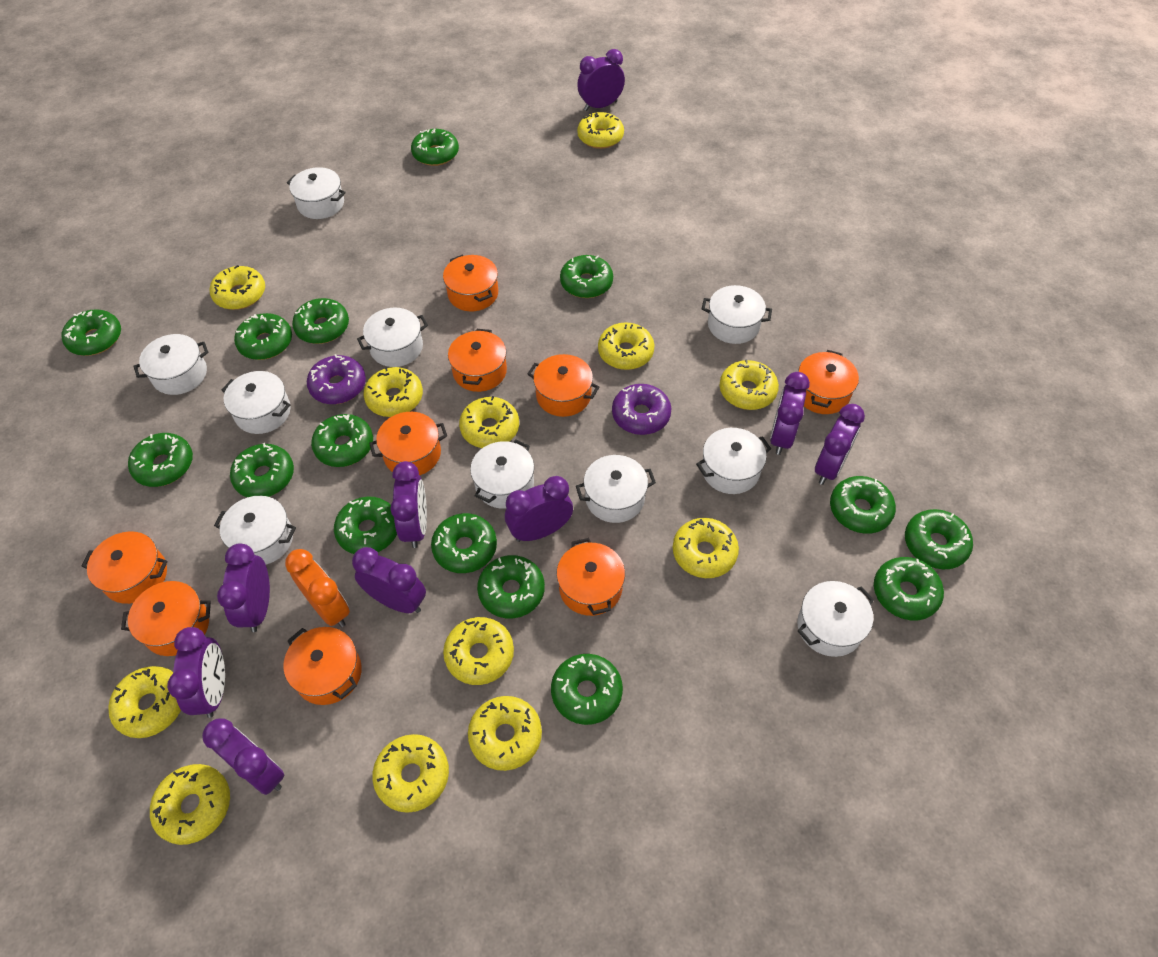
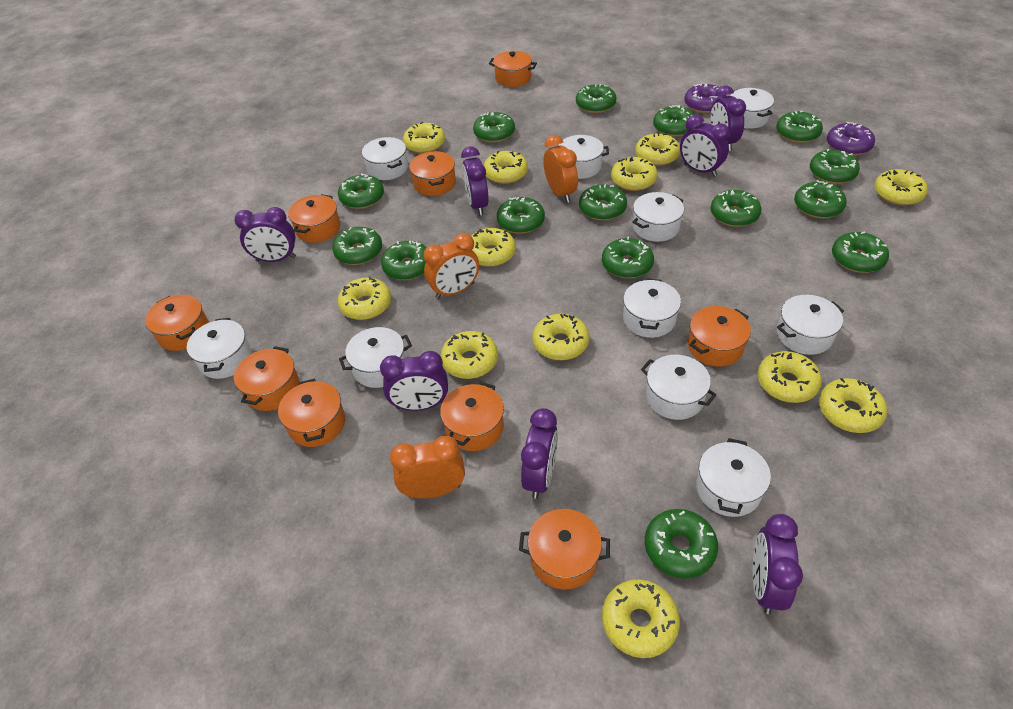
orange clock: 1 -> 3
purple clock: 9 -> 7

